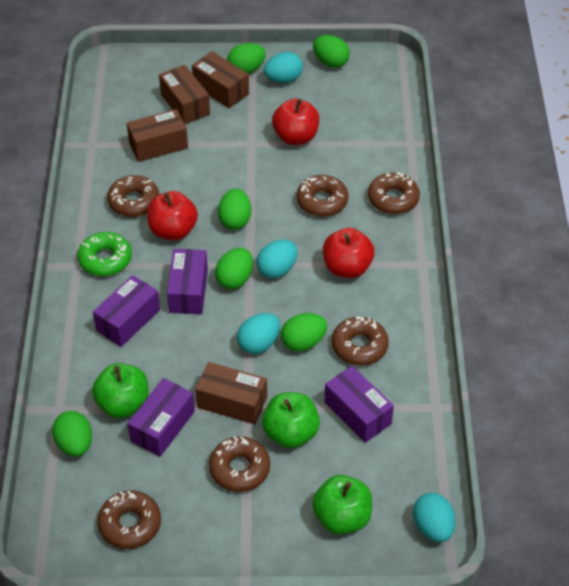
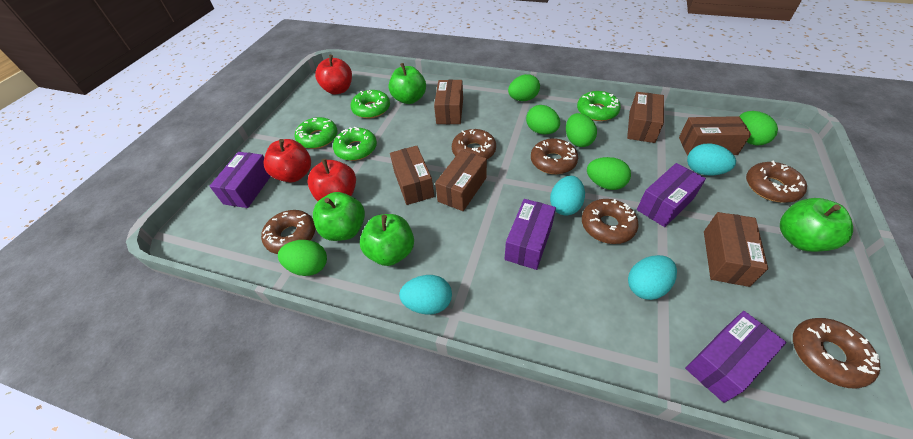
brown box: 4 -> 6
green apple: 3 -> 4
green donut: 1 -> 4

